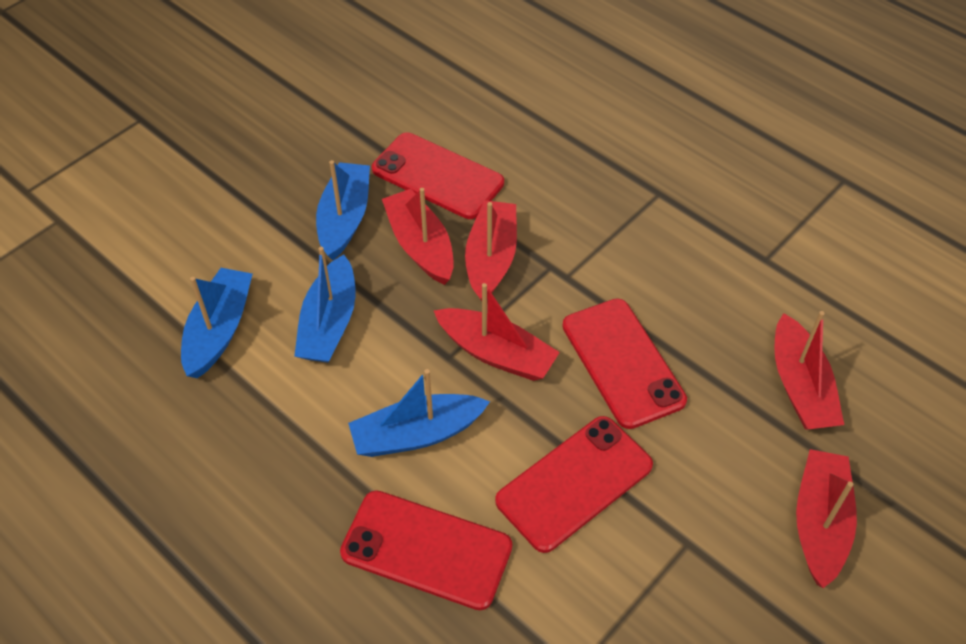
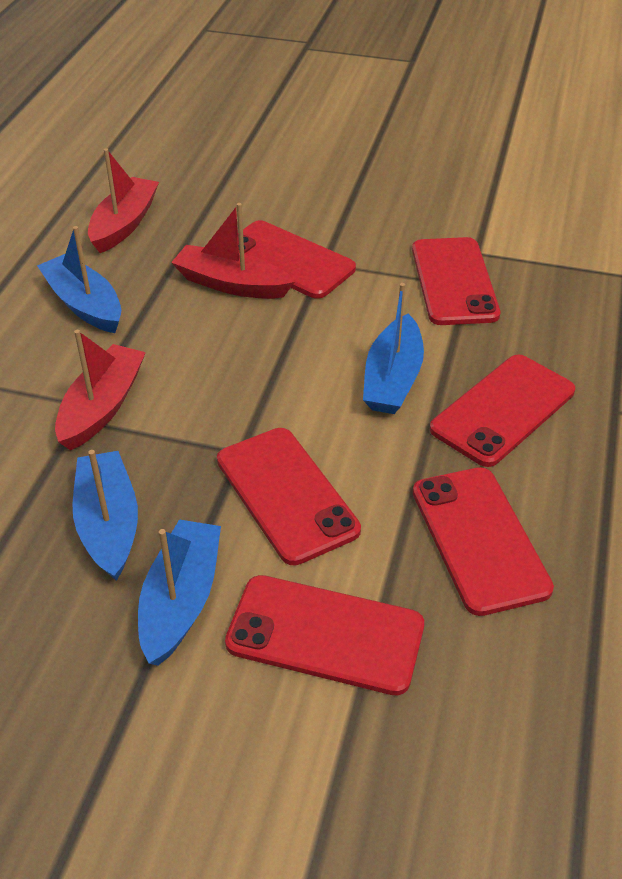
red boat: 5 -> 3
red phone: 4 -> 6

